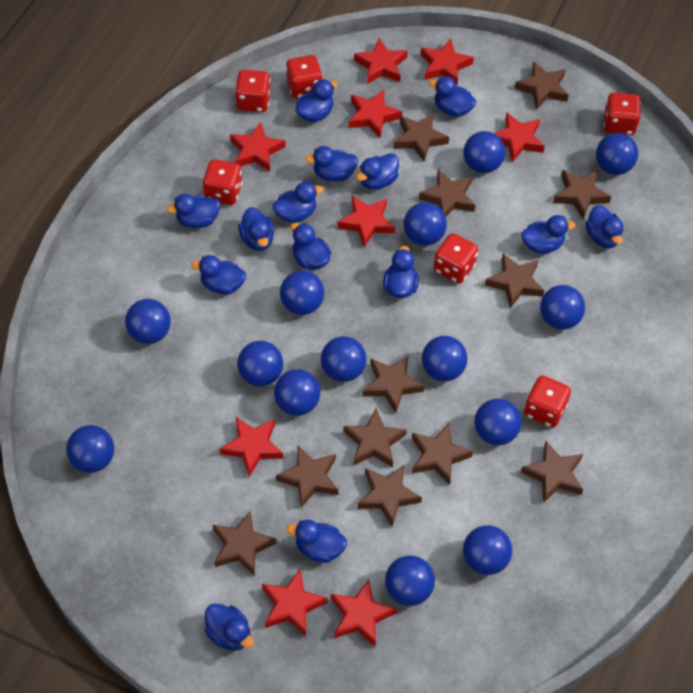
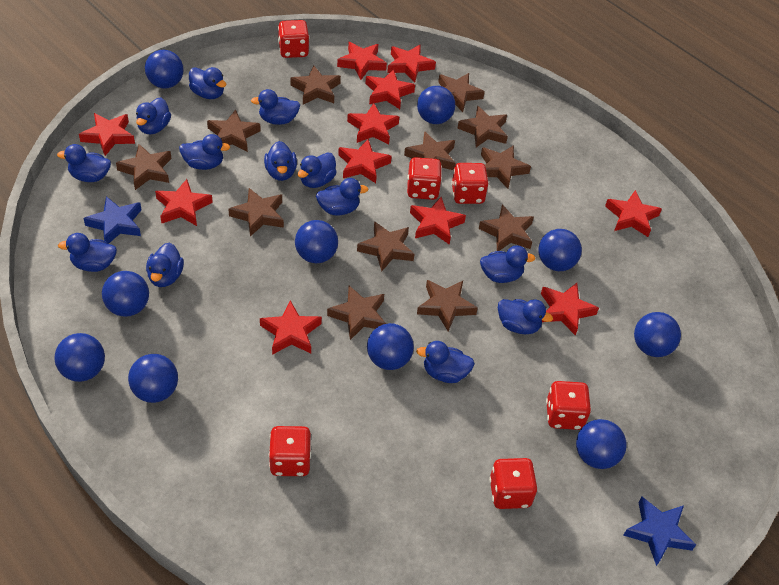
blue ball: 14 -> 10
blue duck: 14 -> 13
blue star: 0 -> 2
red star: 9 -> 11

